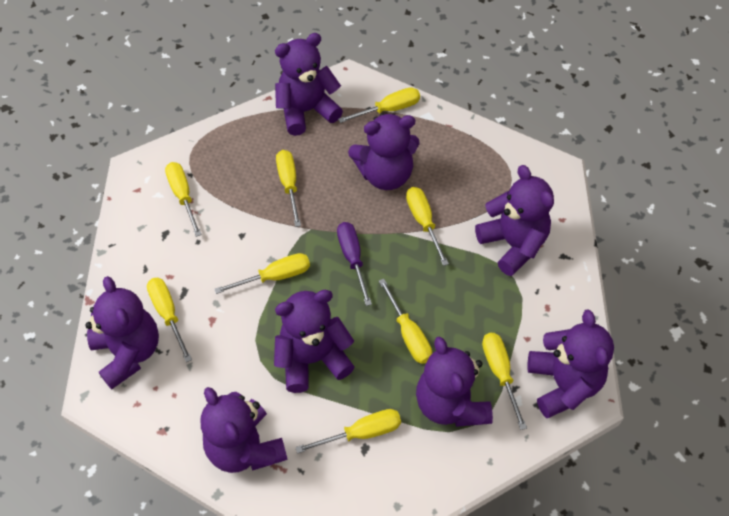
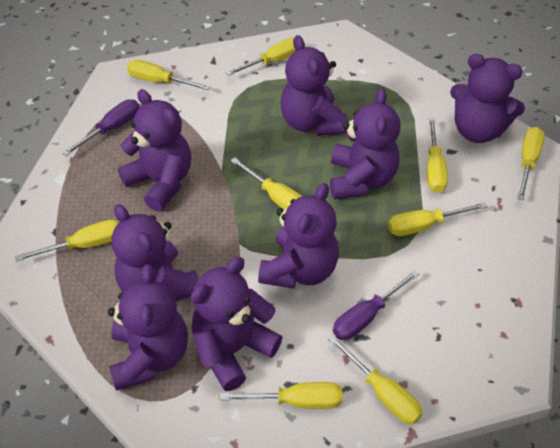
purple screwdriver: 1 -> 2

